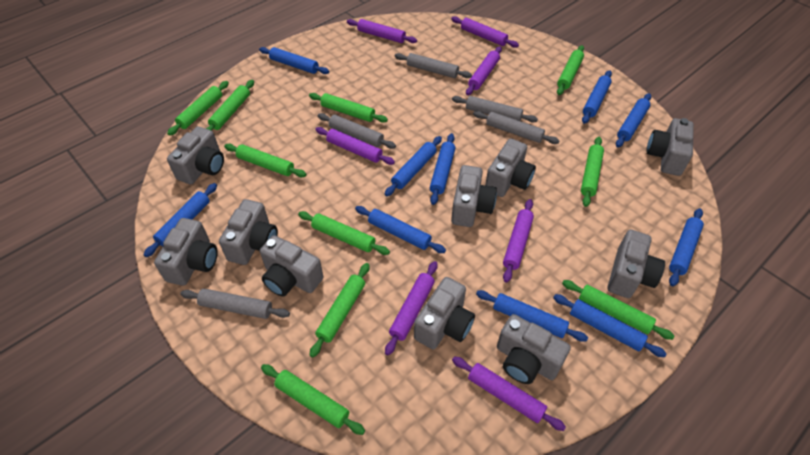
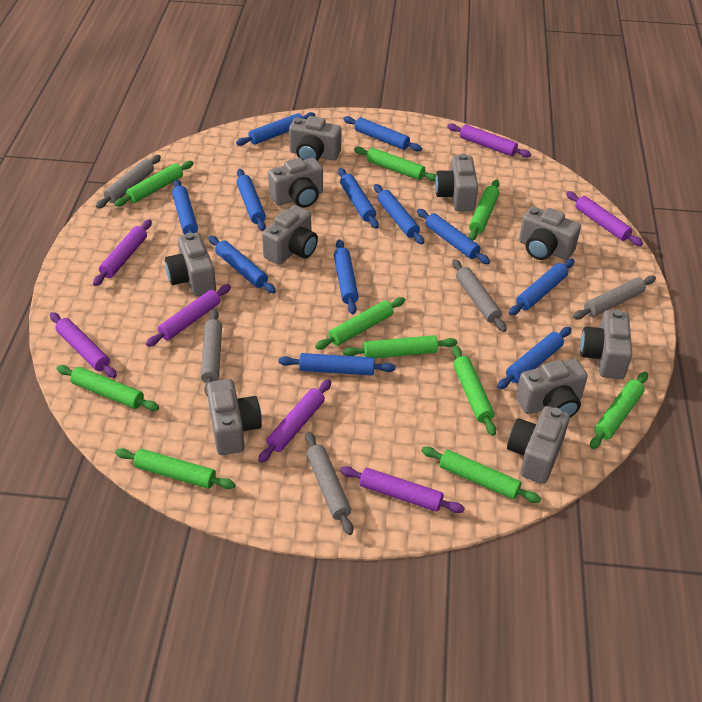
blue rolling pin: 10 -> 12

